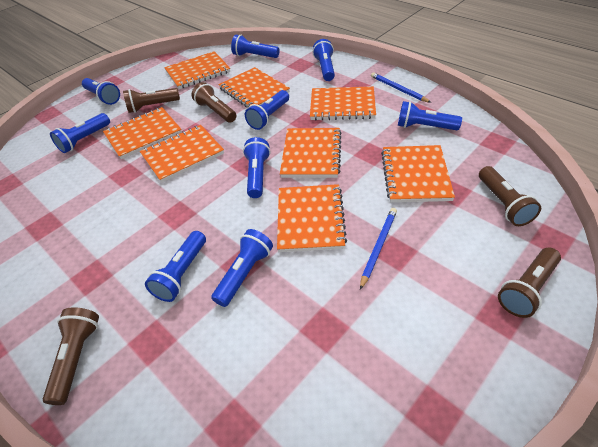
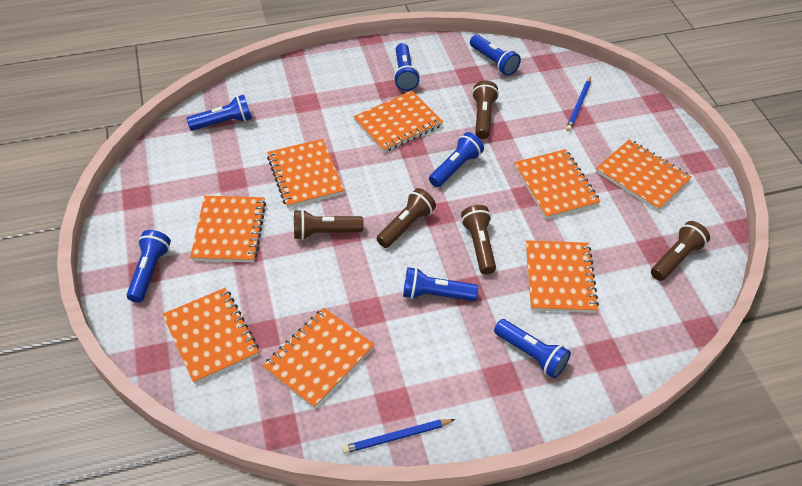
blue flashlight: 9 -> 7

